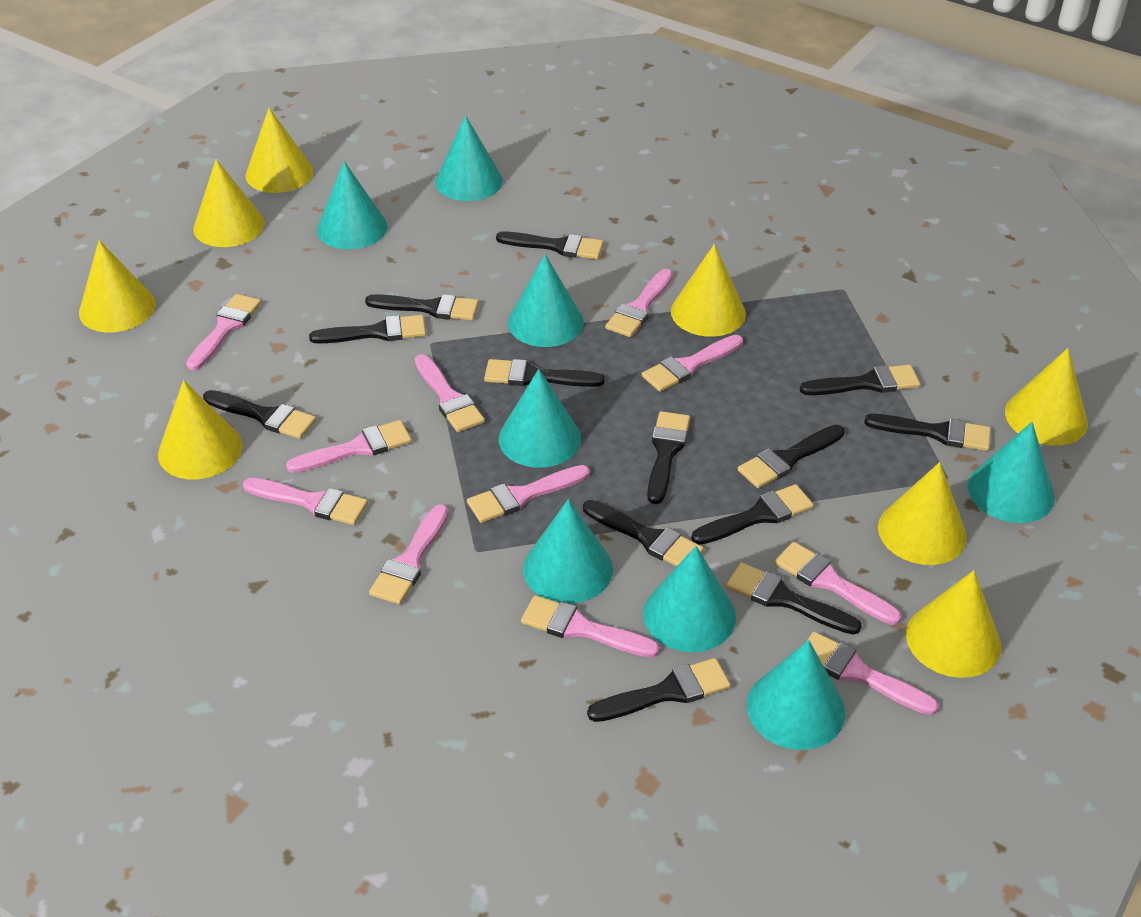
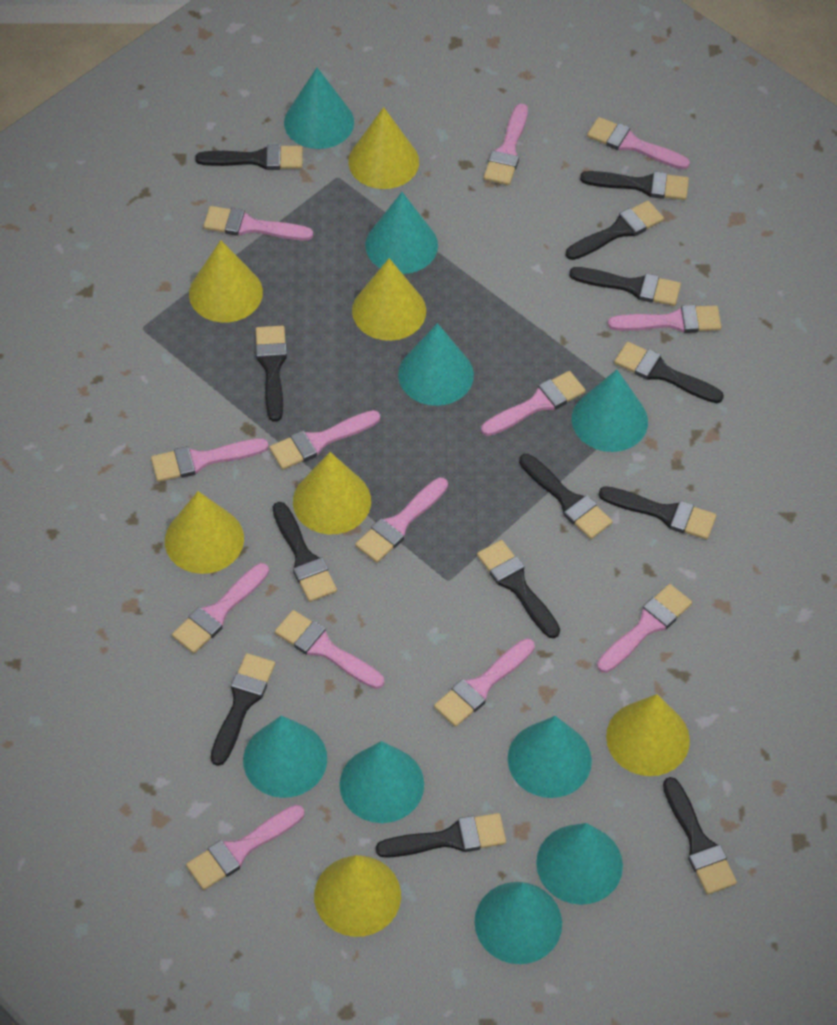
pink brush: 11 -> 13
turquoise cone: 8 -> 9
yellow cone: 8 -> 7

